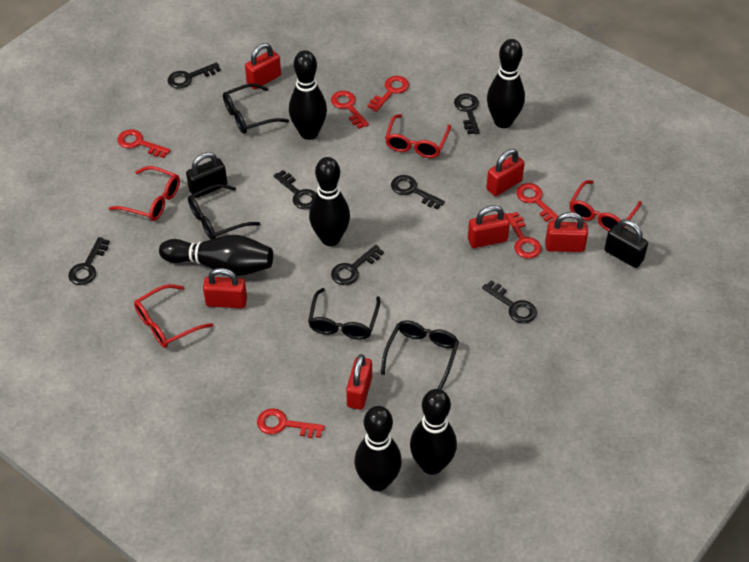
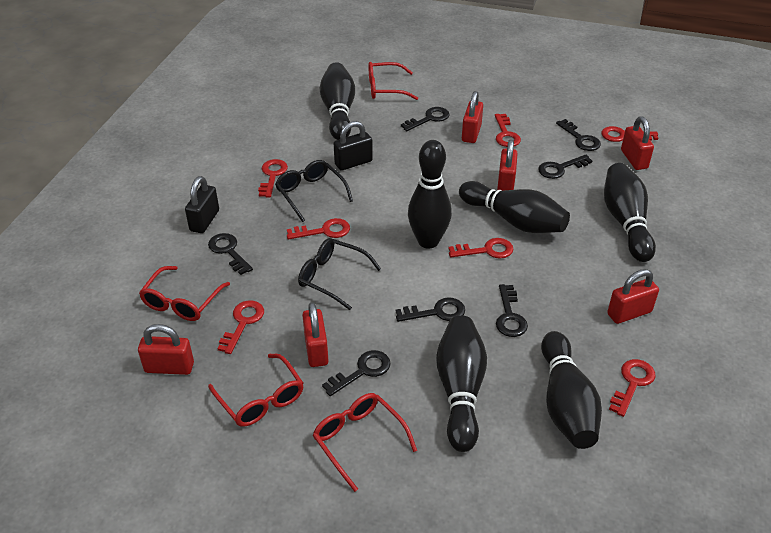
black glasses: 4 -> 2
red key: 6 -> 7

